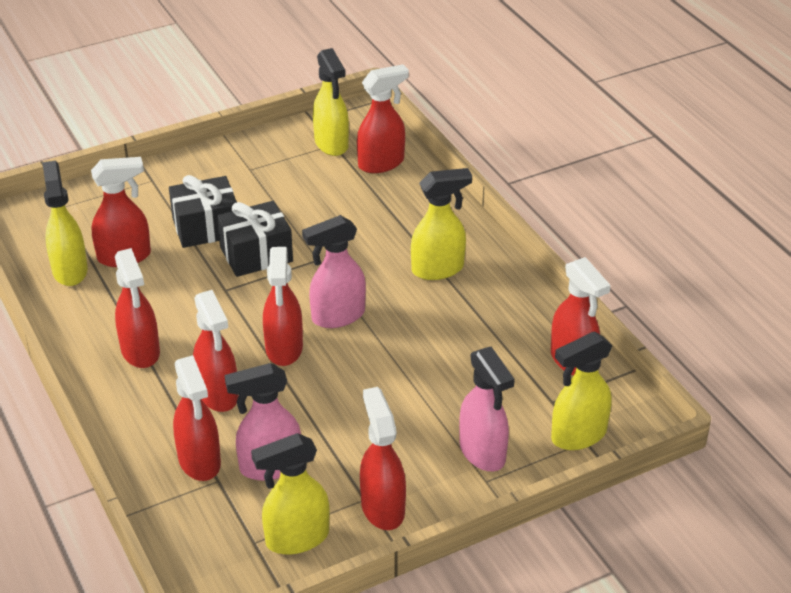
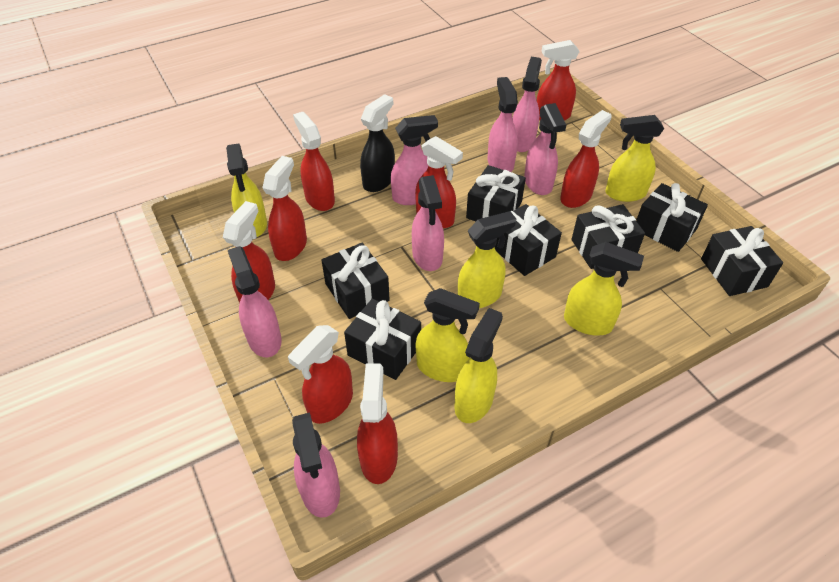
black gift: 2 -> 7
black spray bottle: 0 -> 1
pink spray bottle: 3 -> 7
yellow spray bottle: 5 -> 6

